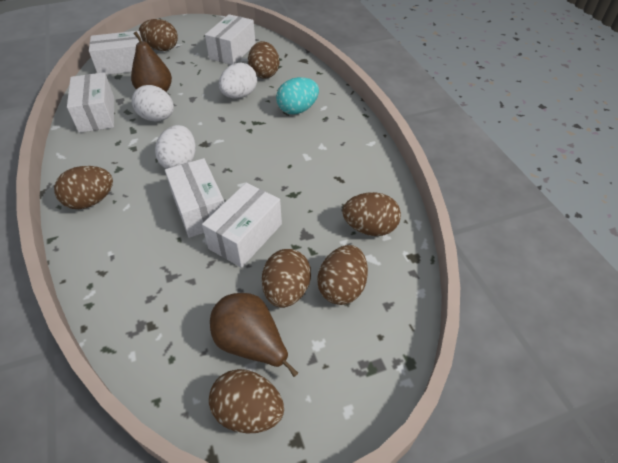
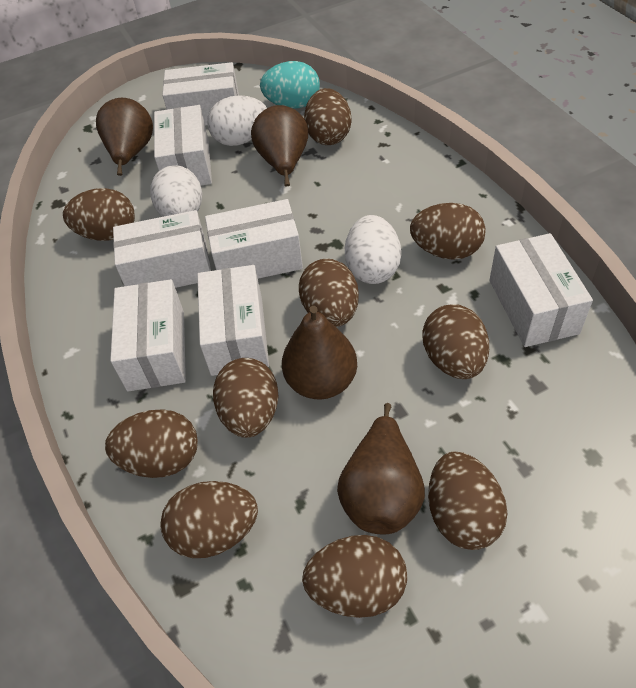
brown egg: 7 -> 10
brown pear: 2 -> 4
white box: 5 -> 7

